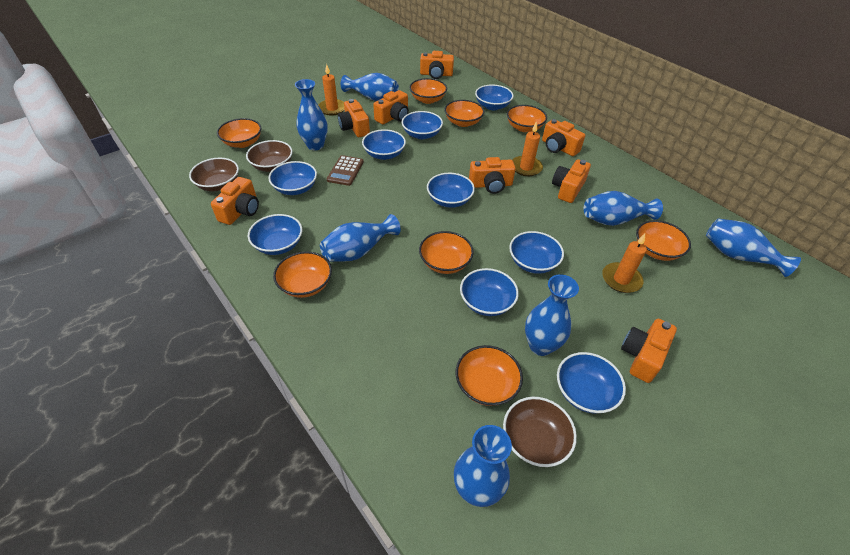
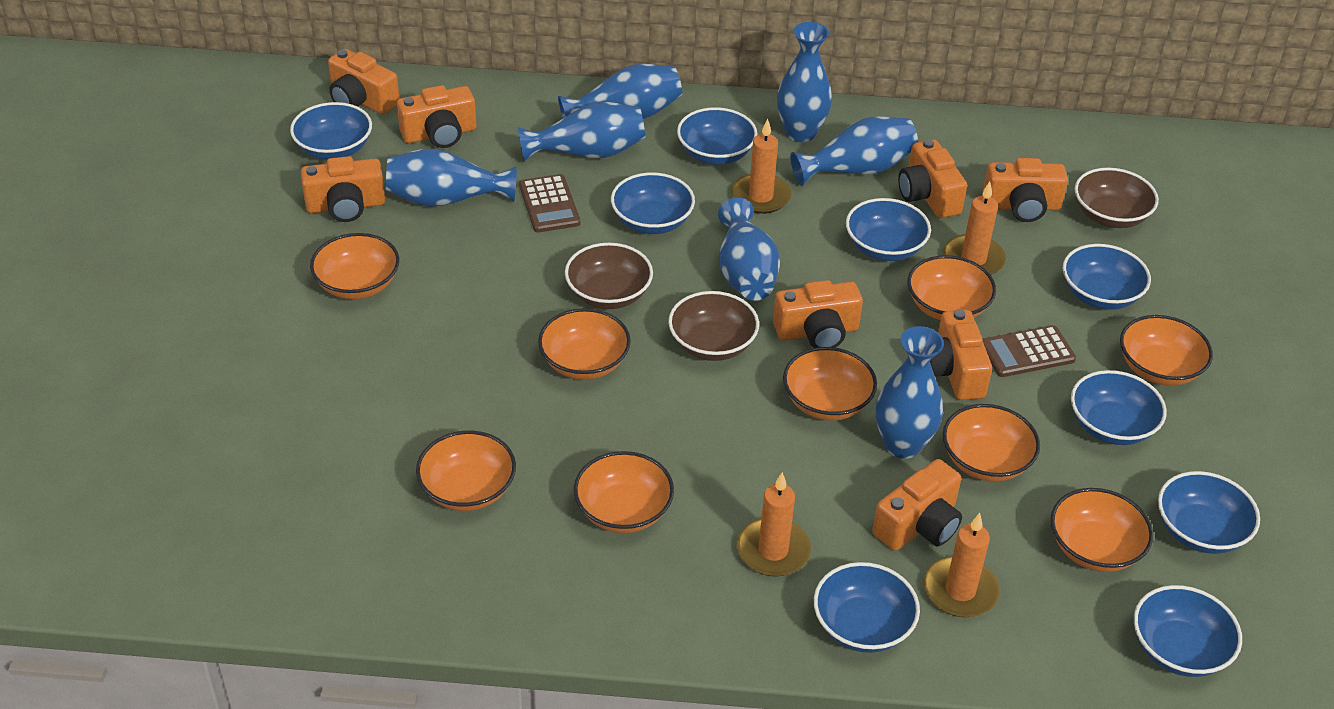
brown calculator: 1 -> 2
orange bowl: 8 -> 9
orange candle: 3 -> 4

